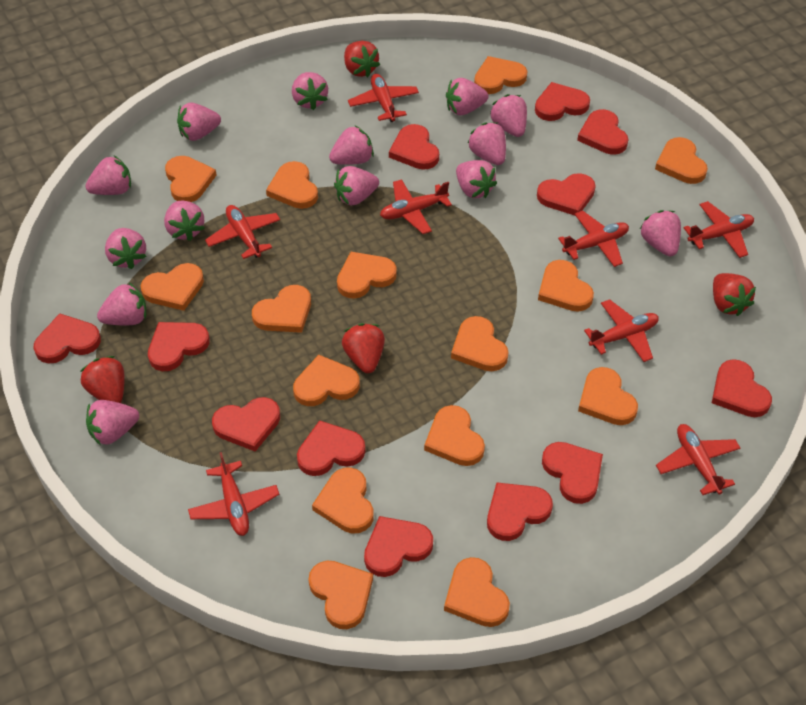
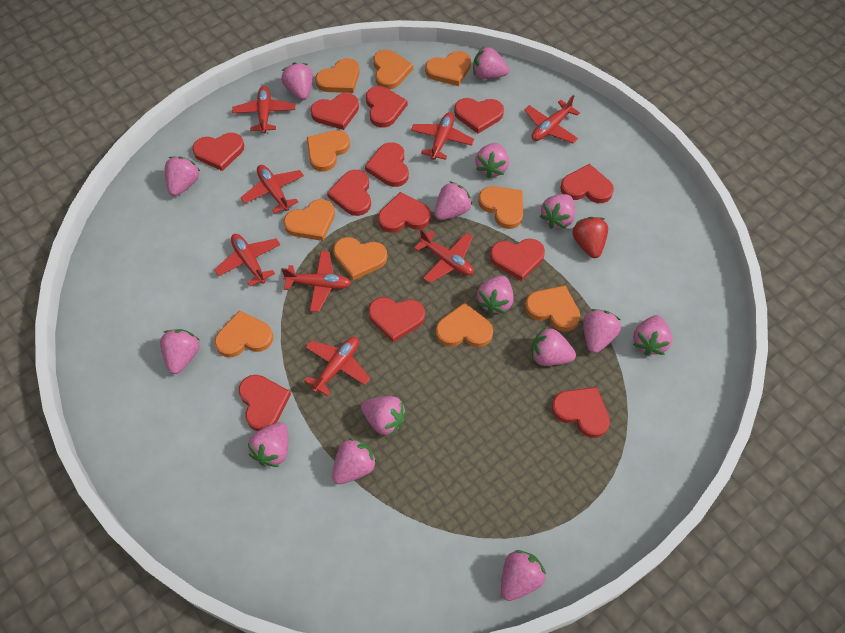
orange heart: 15 -> 10
pink strawberry: 14 -> 15
red strawberry: 4 -> 1

